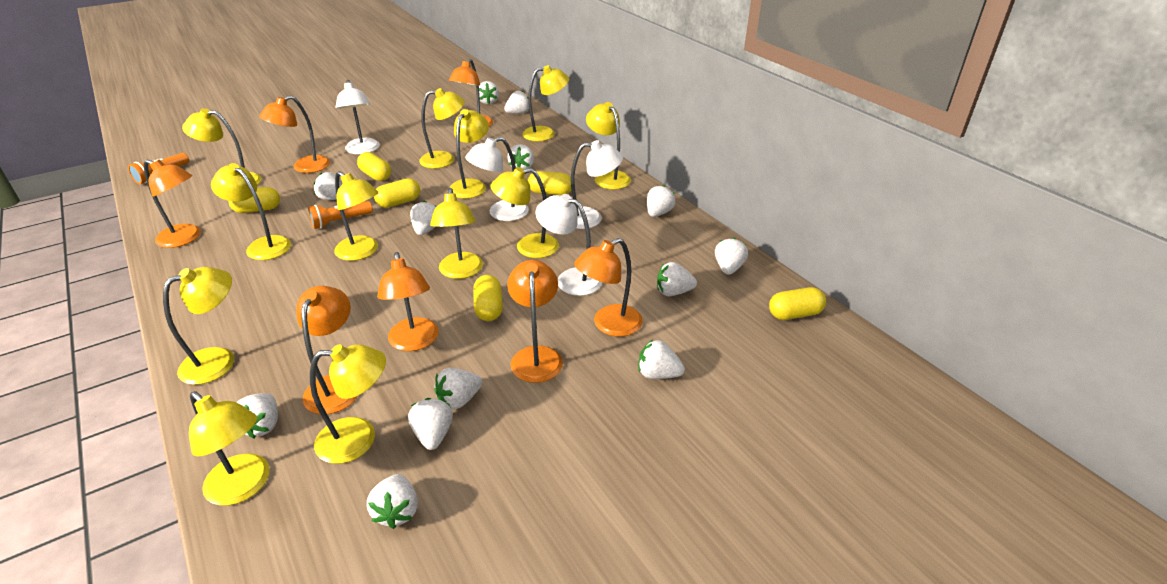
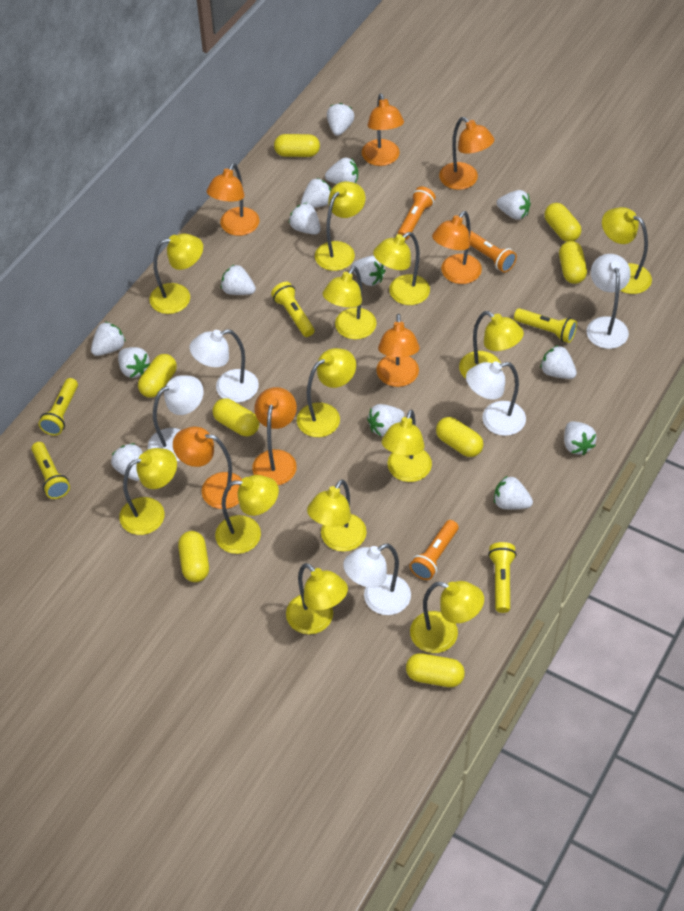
orange flashlight: 2 -> 3
white lamp: 4 -> 5
white strawberry: 13 -> 14
yellow capsule: 6 -> 8
yellow flashlight: 0 -> 5
yellow lamp: 12 -> 13

